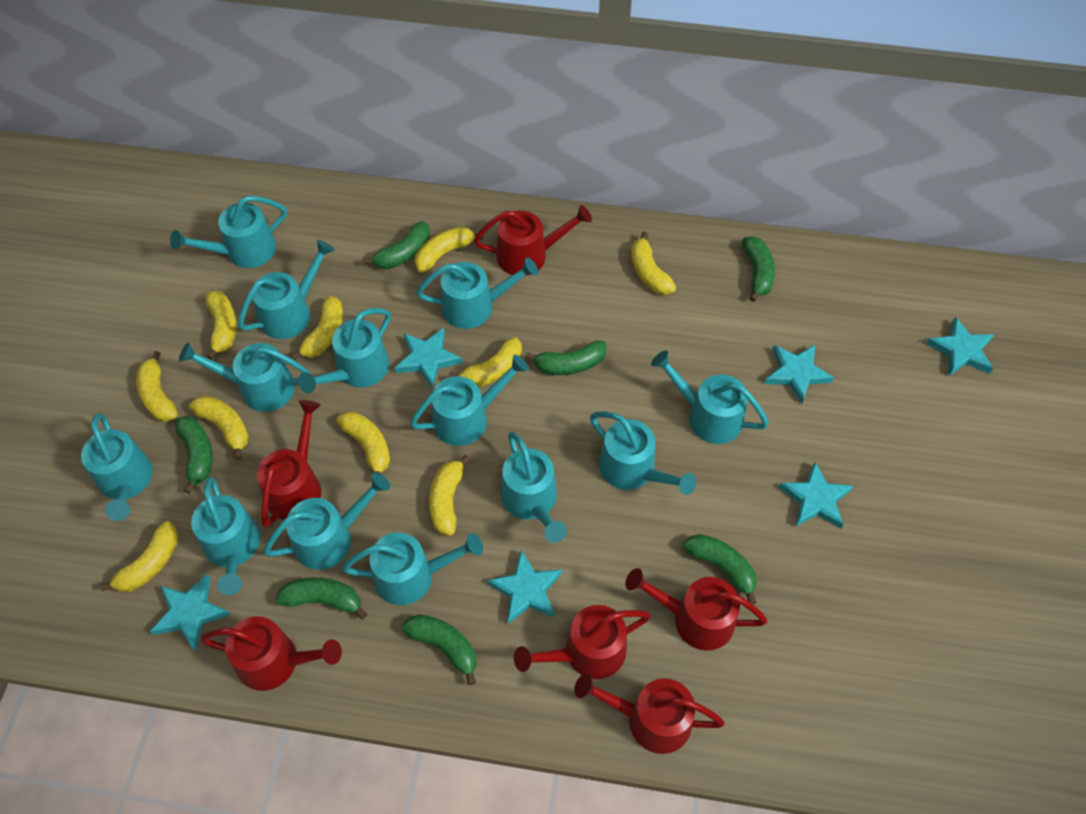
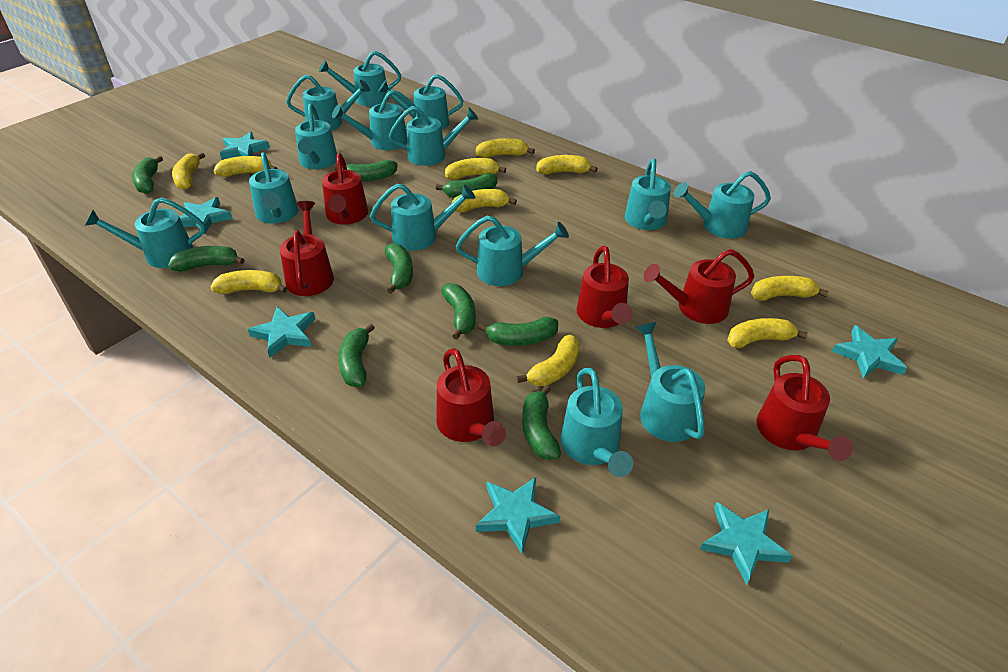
green banana: 7 -> 9
turquoise watering can: 13 -> 14

